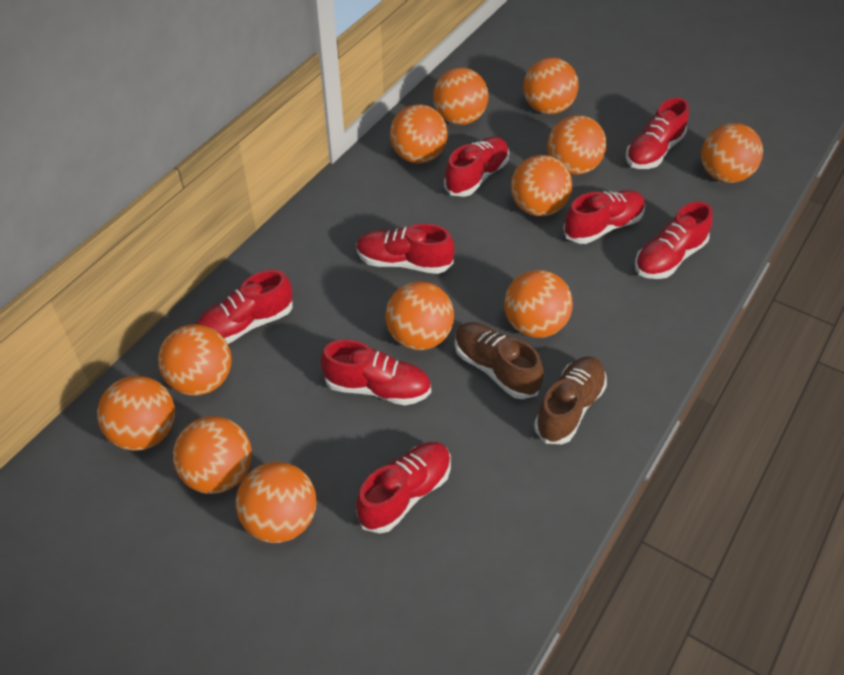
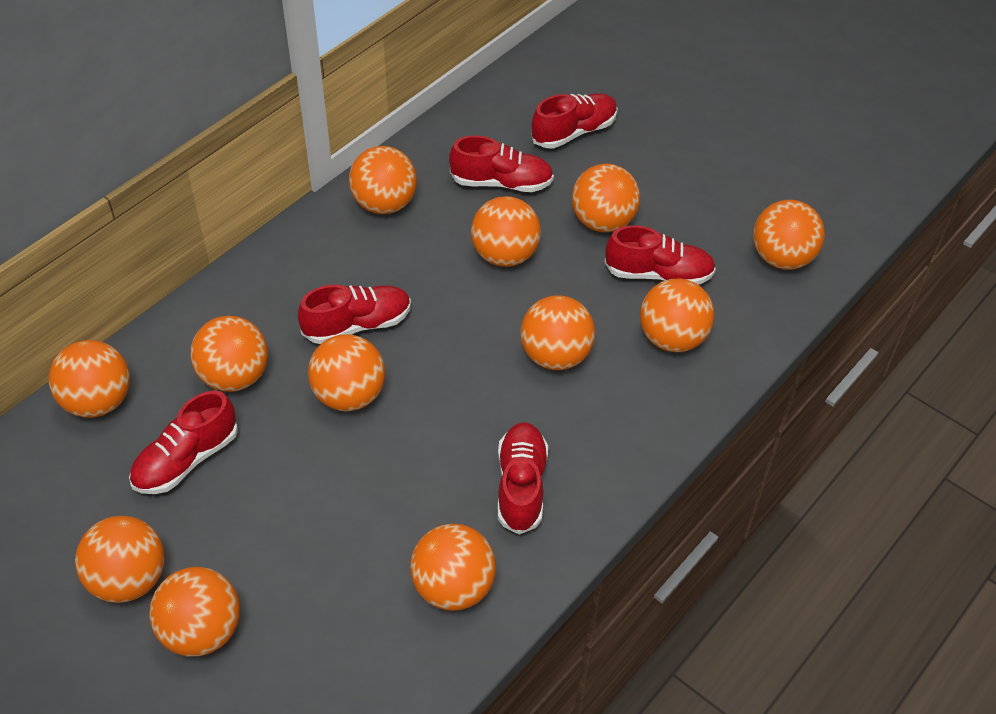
brown shoe: 2 -> 0
red shoe: 8 -> 6

